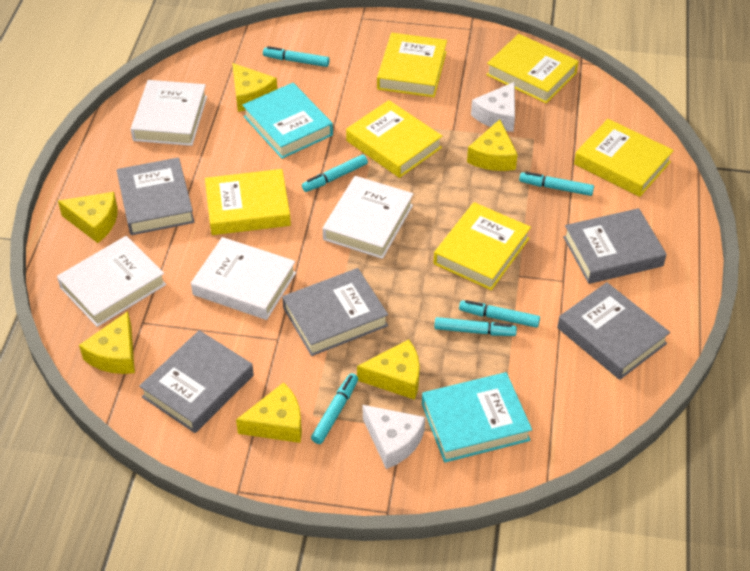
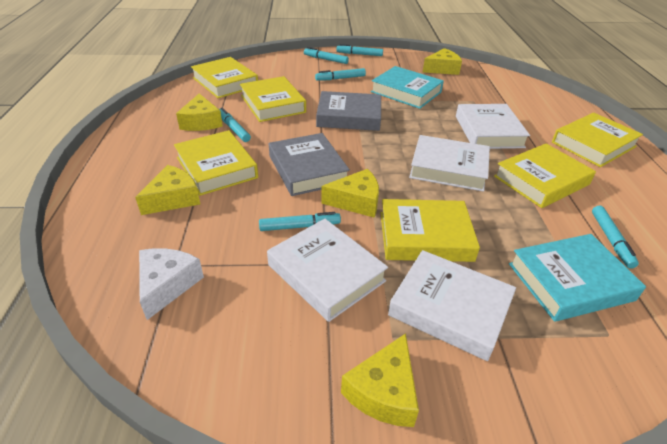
grey book: 5 -> 2
white cheese: 2 -> 1
yellow cheese: 6 -> 5

